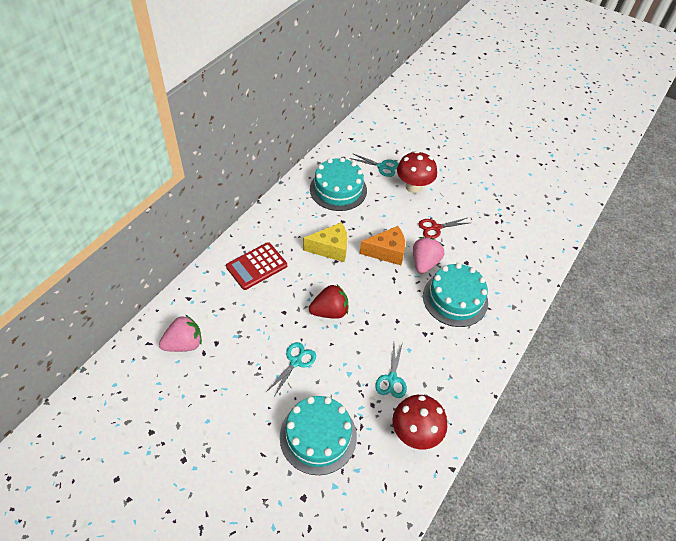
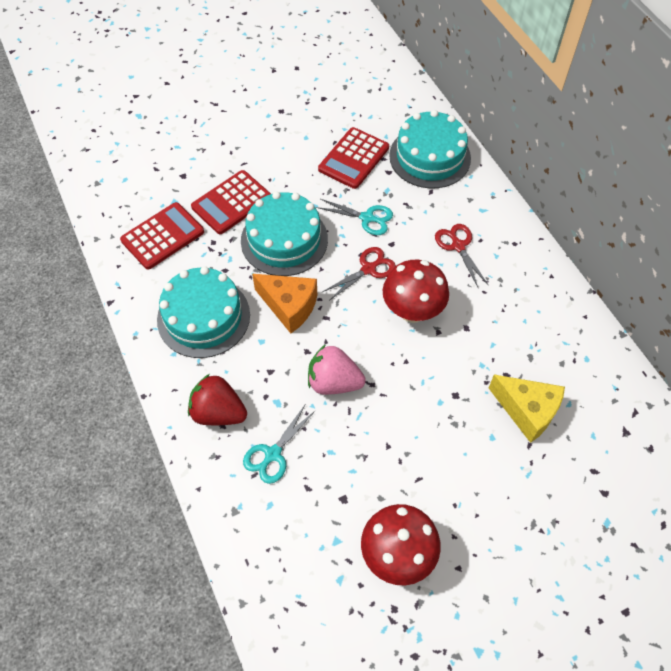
pink strawberry: 2 -> 1
red calculator: 1 -> 3
red scissors: 1 -> 2
turquoise scissors: 3 -> 2

